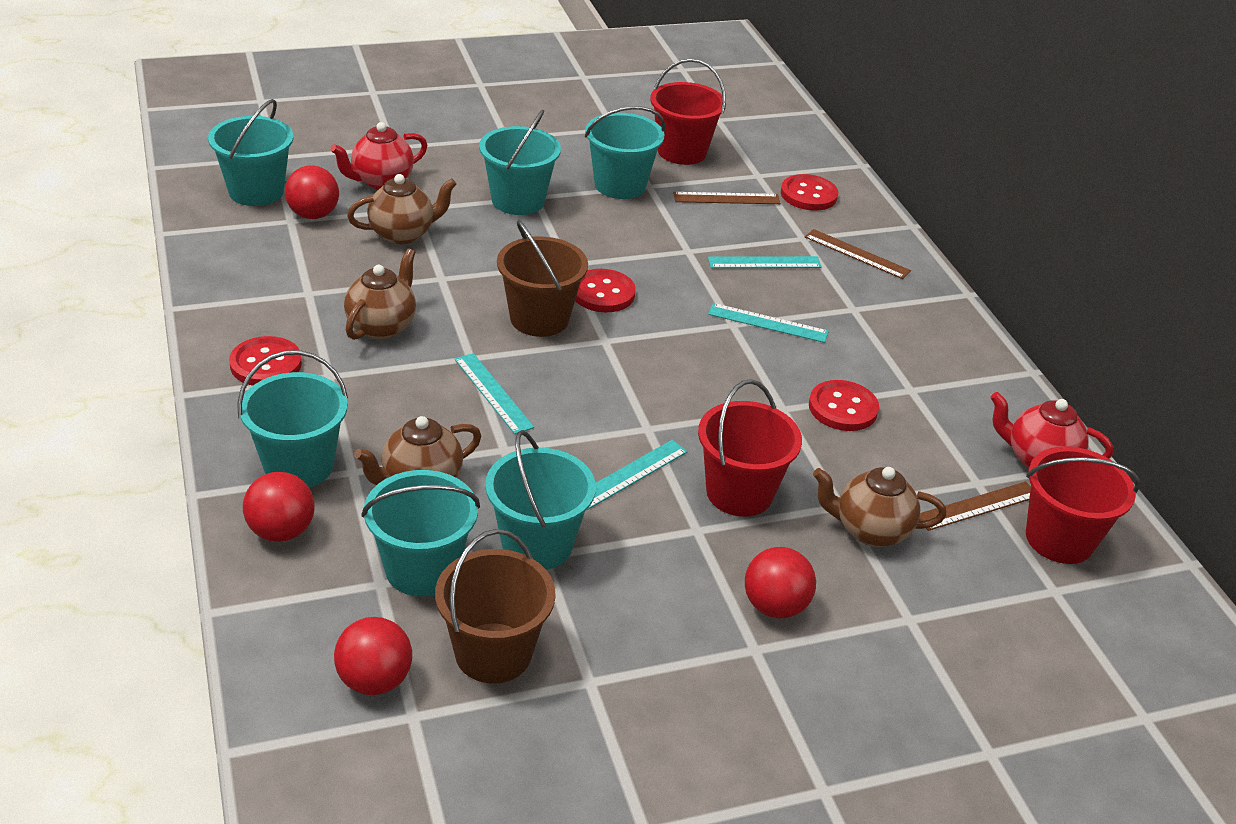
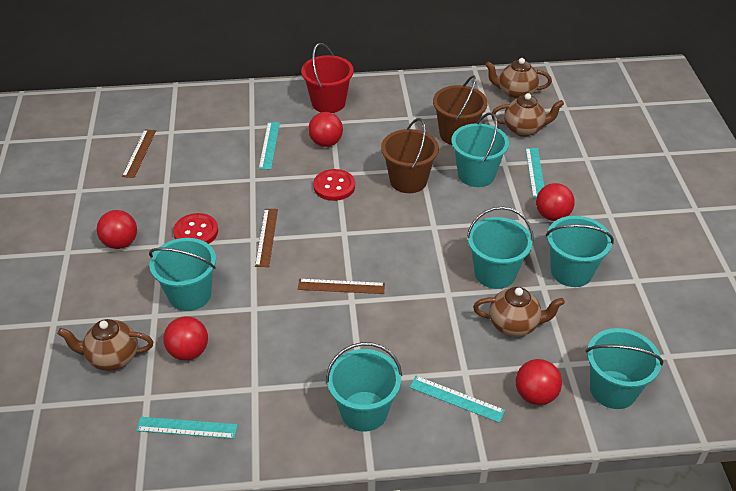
red ball: 4 -> 5
red bucket: 3 -> 1
red button: 4 -> 2
red teapot: 2 -> 0

